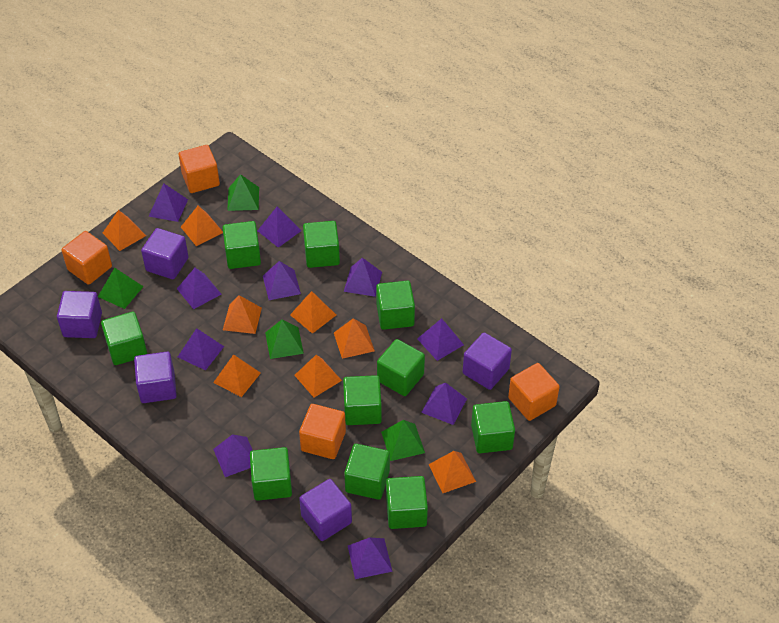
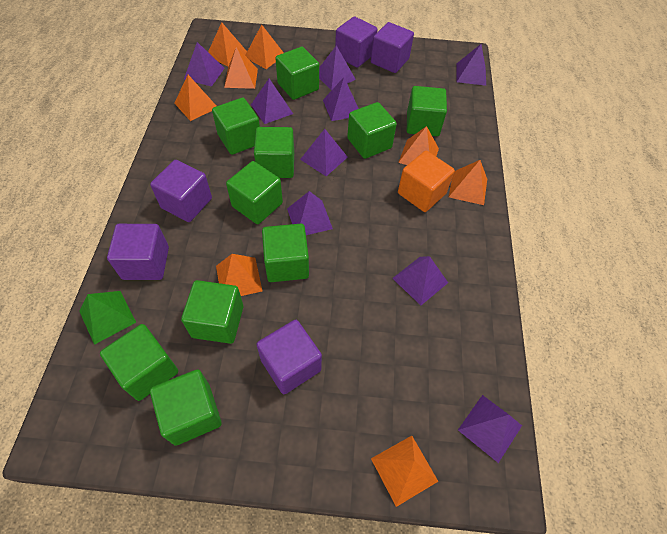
green pyramid: 4 -> 1
orange cube: 4 -> 1
purple pyramid: 10 -> 9

